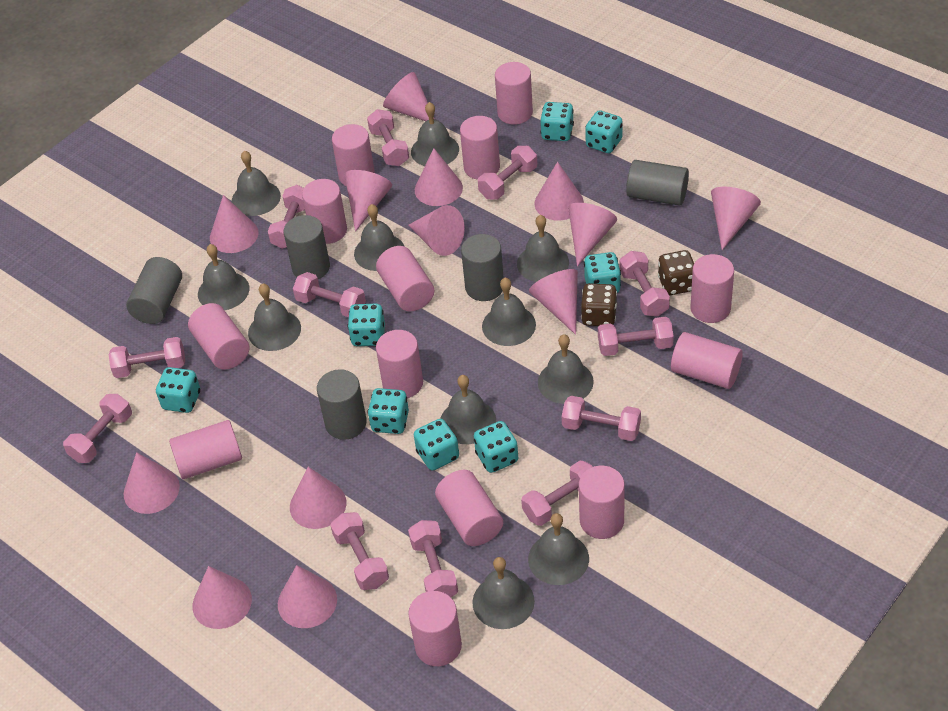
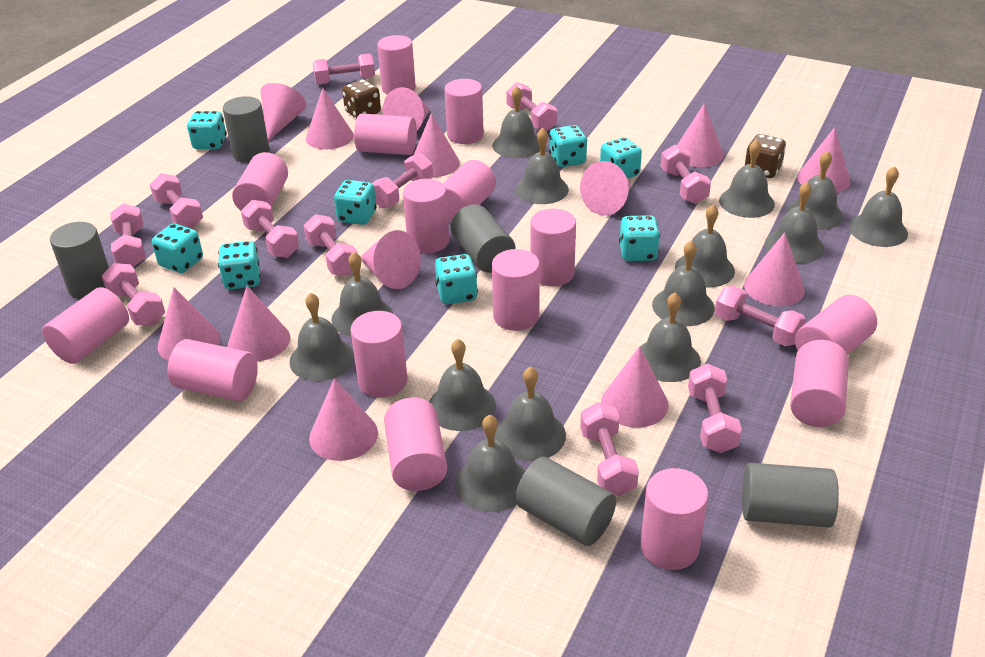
grey bell: 11 -> 14
pink cylinder: 13 -> 15

